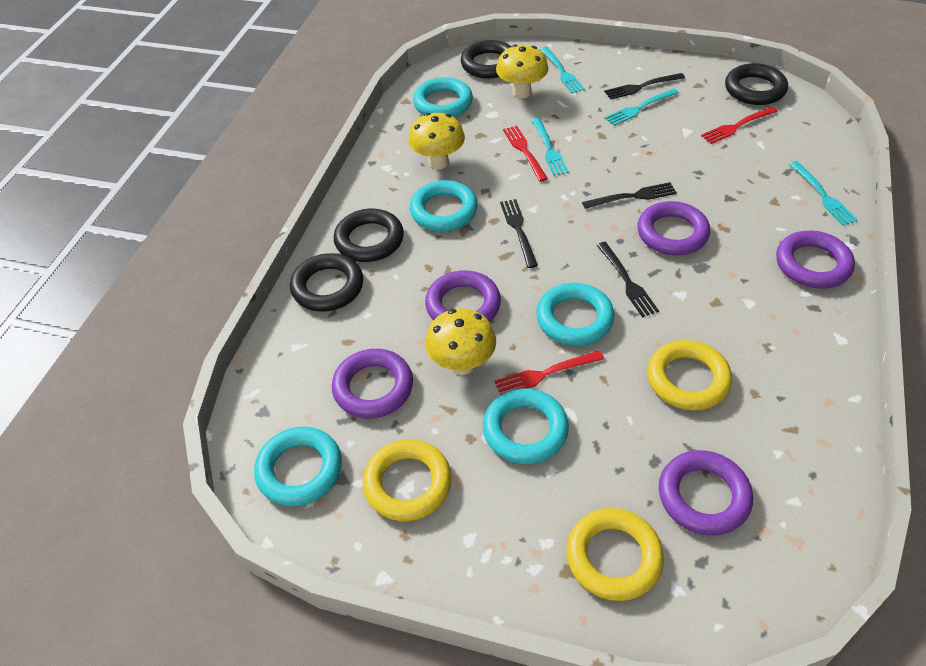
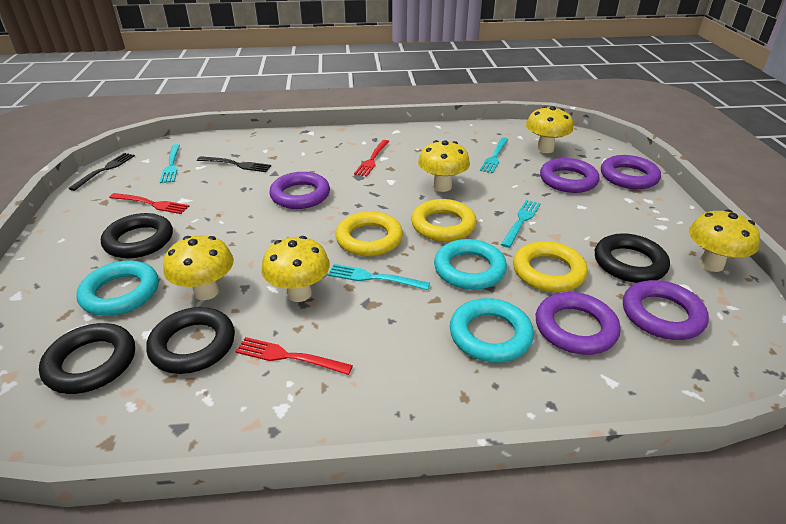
black fork: 4 -> 2
turquoise ring: 5 -> 3
yellow mushroom: 3 -> 5

